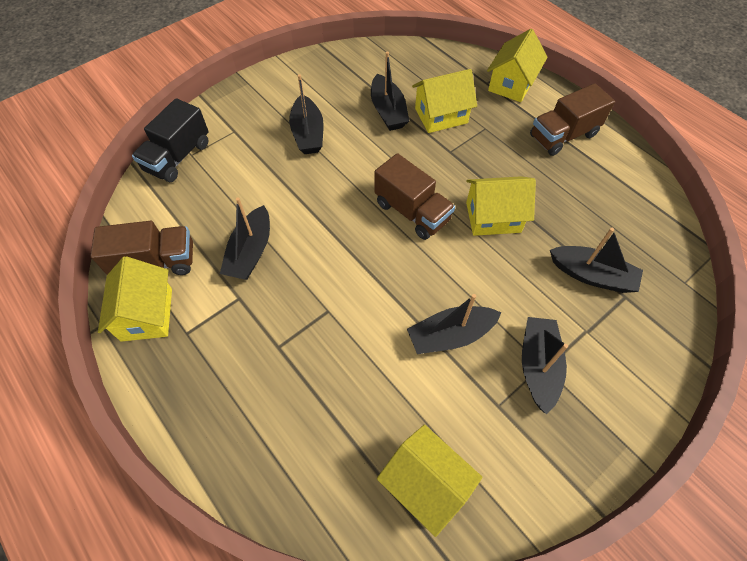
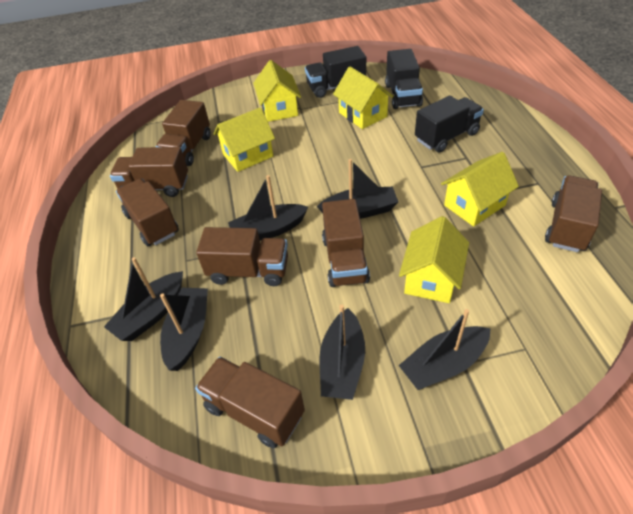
black truck: 1 -> 3
brown truck: 3 -> 7

